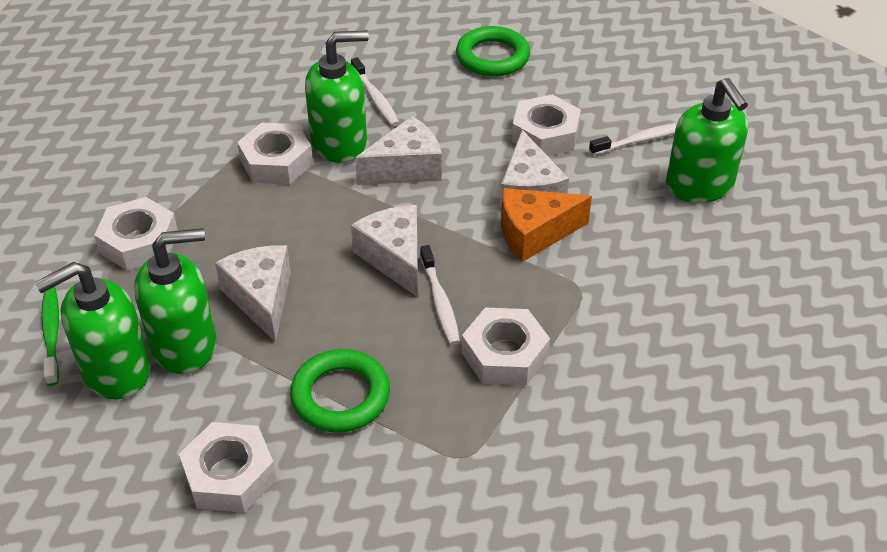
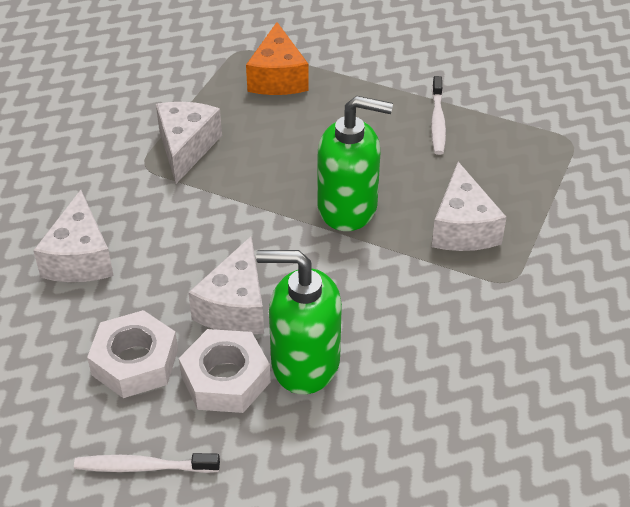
green ring: 2 -> 0
green soap dispenser: 4 -> 2
green toothbrush: 1 -> 0
white nut: 5 -> 2
white toothbrush: 3 -> 2

